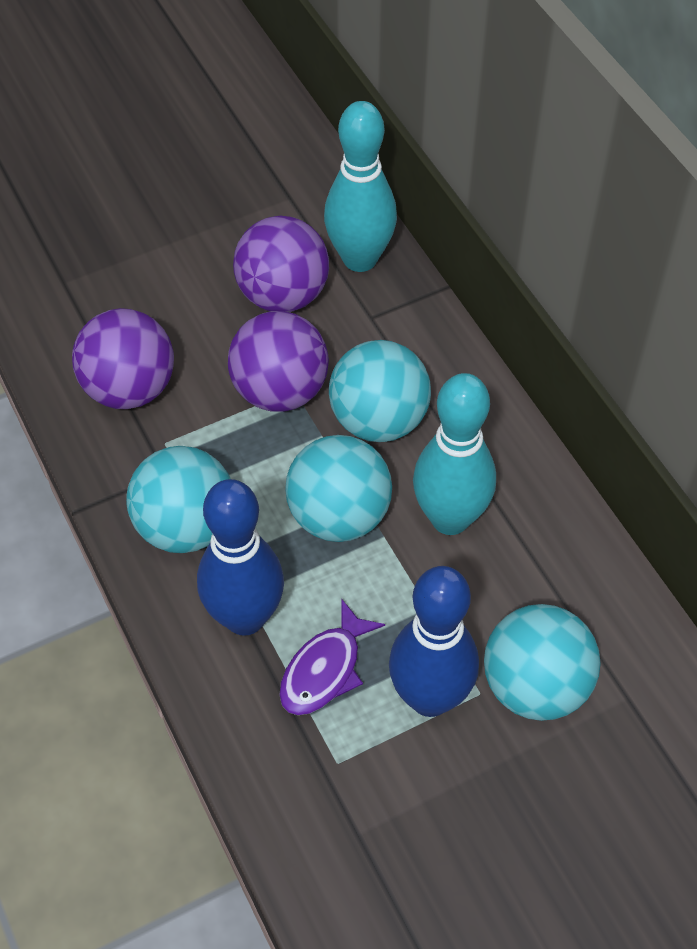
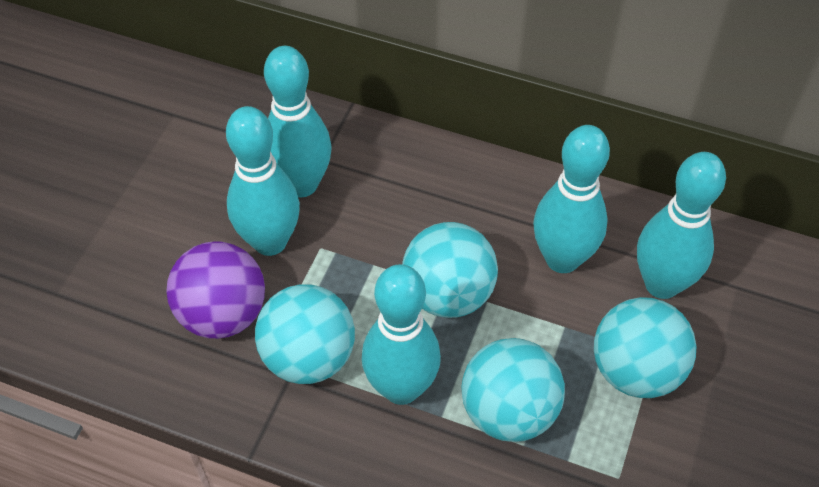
blue bowling pin: 2 -> 0
purple ball: 3 -> 1
purple fish: 1 -> 0
turquoise bowling pin: 2 -> 5

